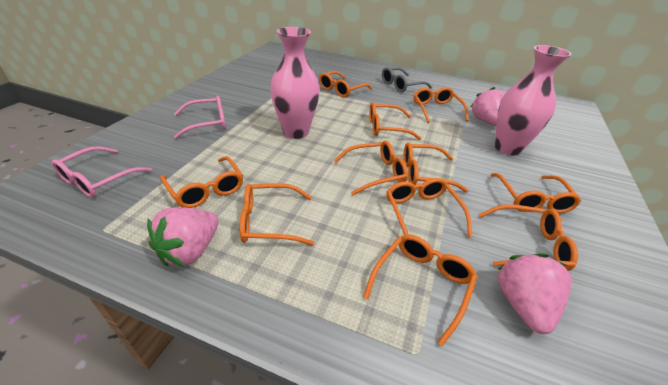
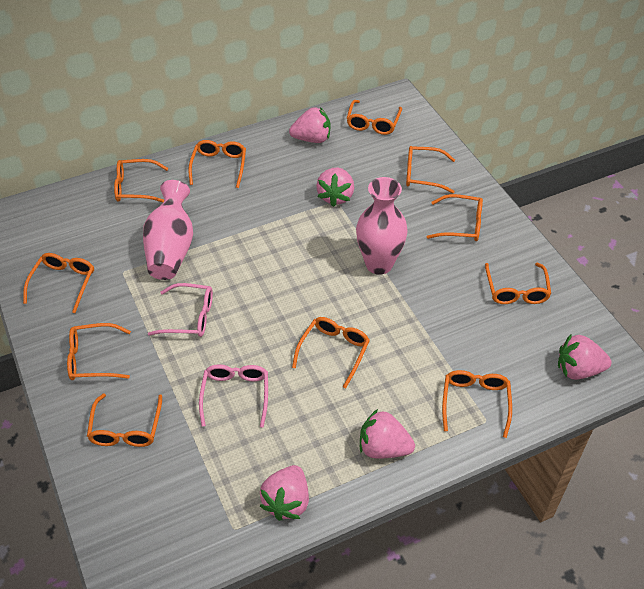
grey glasses: 1 -> 0
pink strawberry: 3 -> 5

